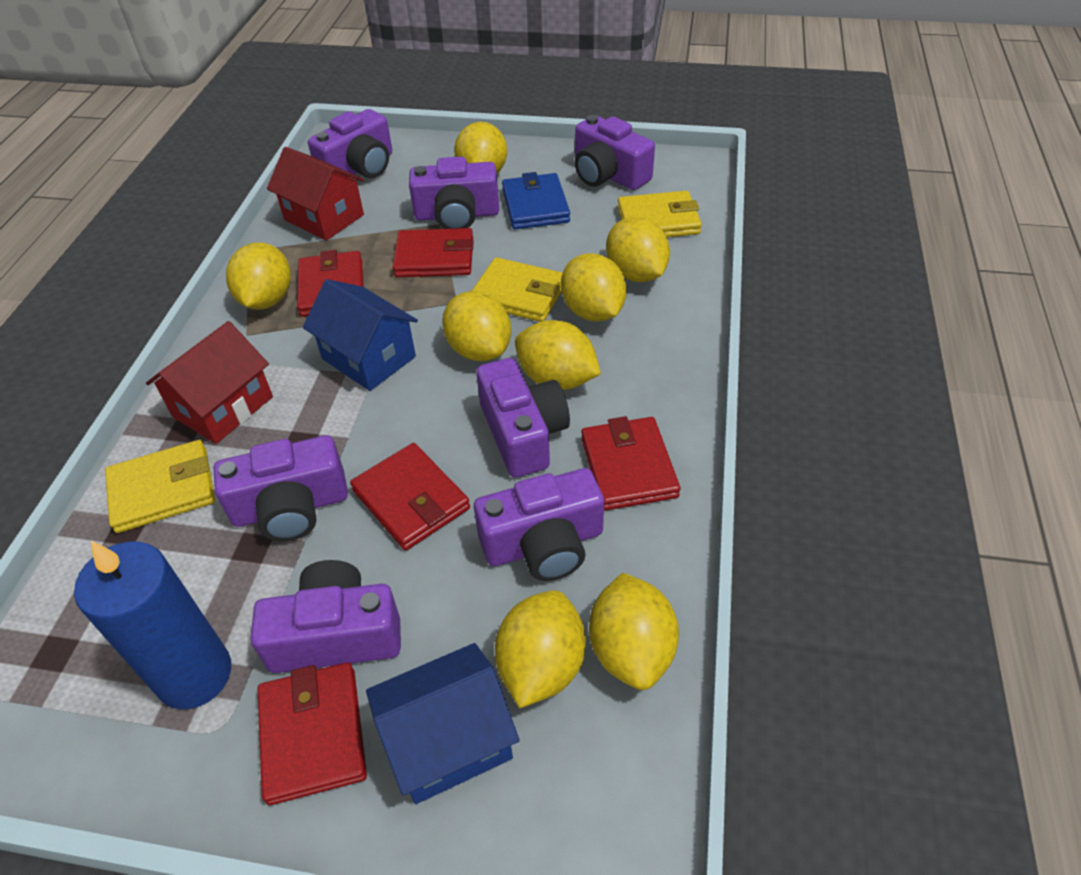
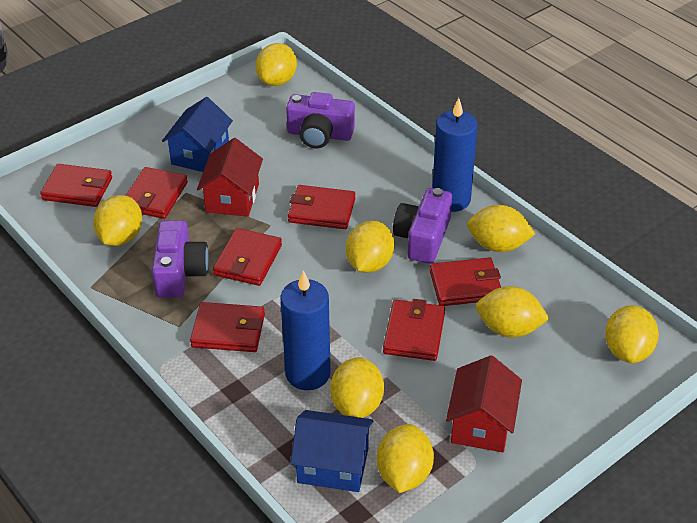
blue candle: 1 -> 2
blue wallet: 1 -> 0
purple camera: 7 -> 3
red wallet: 5 -> 7
yellow wallet: 3 -> 0

